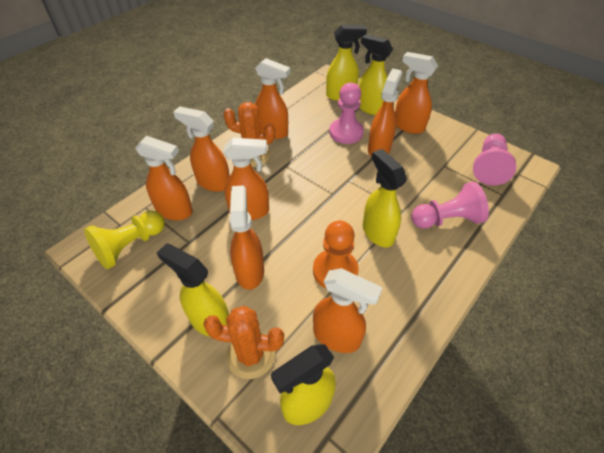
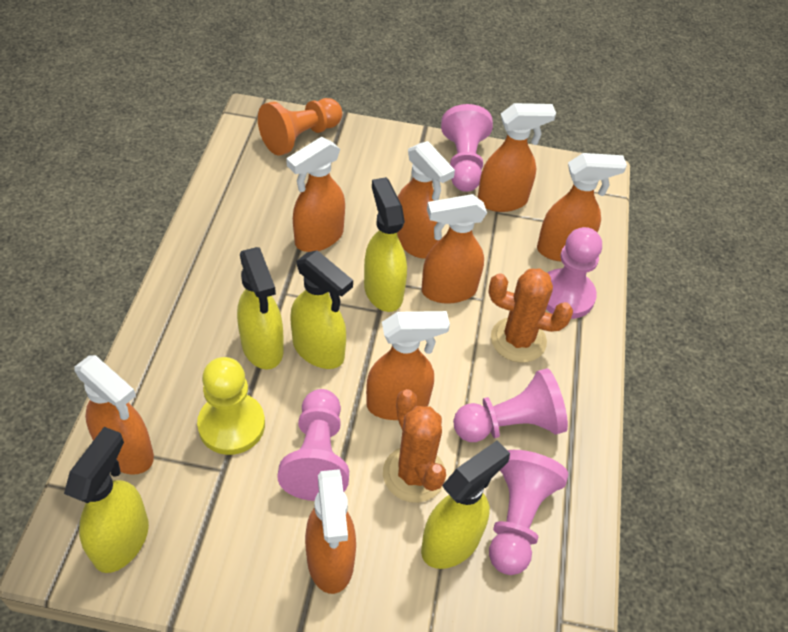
pink pawn: 3 -> 5

